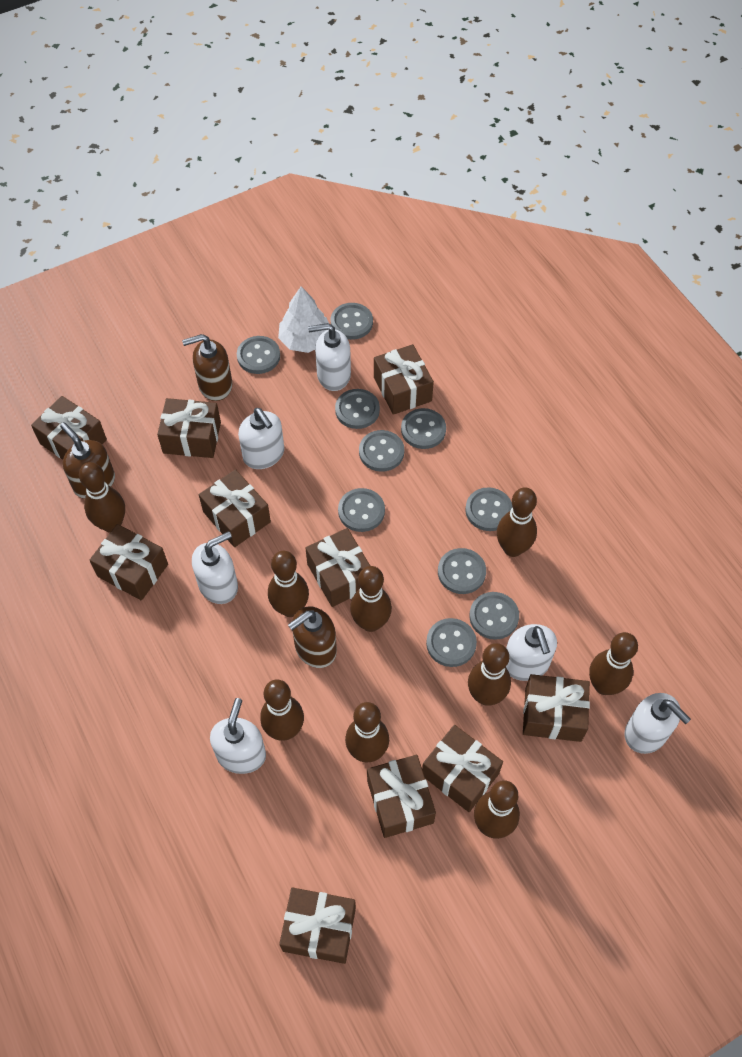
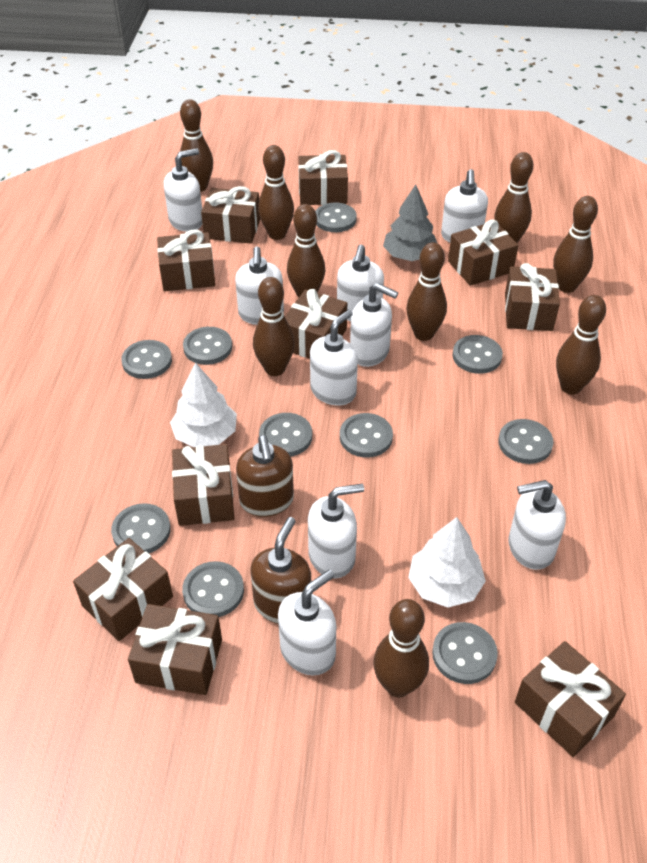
brown soap dispenser: 3 -> 2
grey tree: 0 -> 1
white soap dispenser: 6 -> 9
white tree: 1 -> 2

